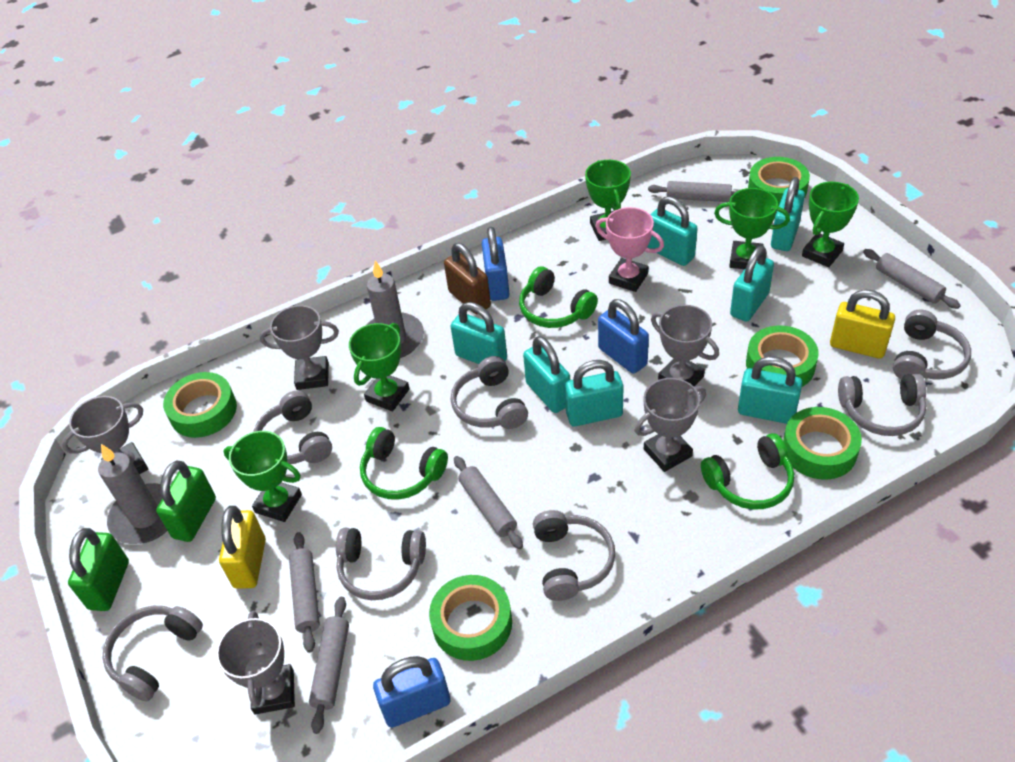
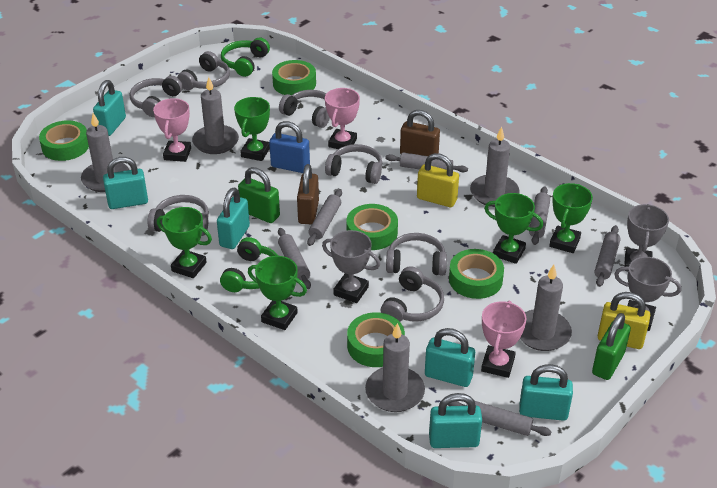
blue padlock: 3 -> 1
brown padlock: 1 -> 2
green headphones: 3 -> 2
grey candle: 2 -> 5
grey rolling pin: 5 -> 6
grey trophy: 5 -> 3
pink trophy: 1 -> 3
turquoise padlock: 7 -> 6

